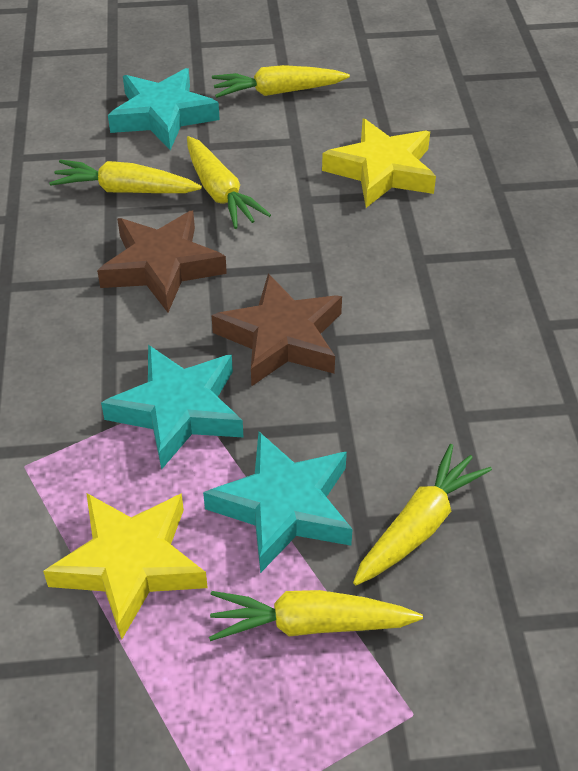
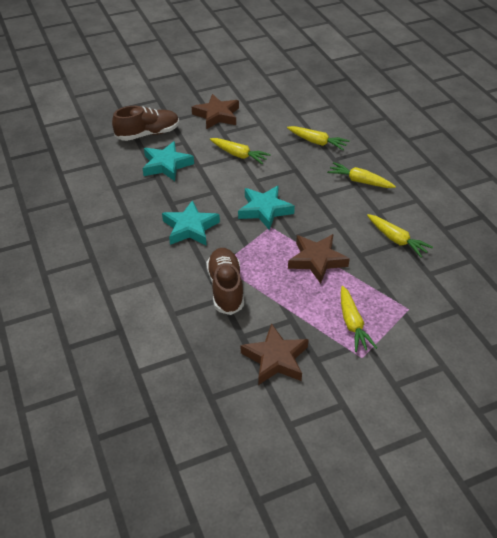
brown shoe: 0 -> 2
brown star: 2 -> 3
yellow star: 2 -> 0

